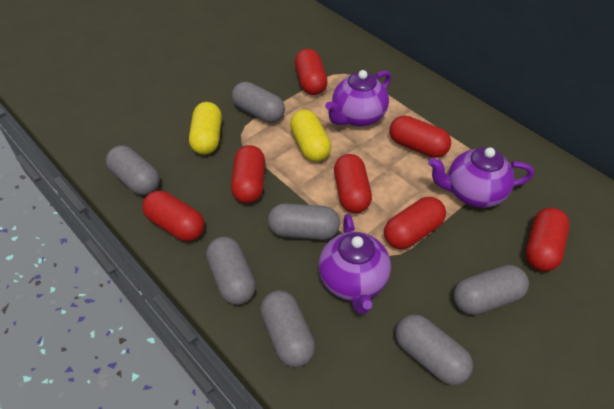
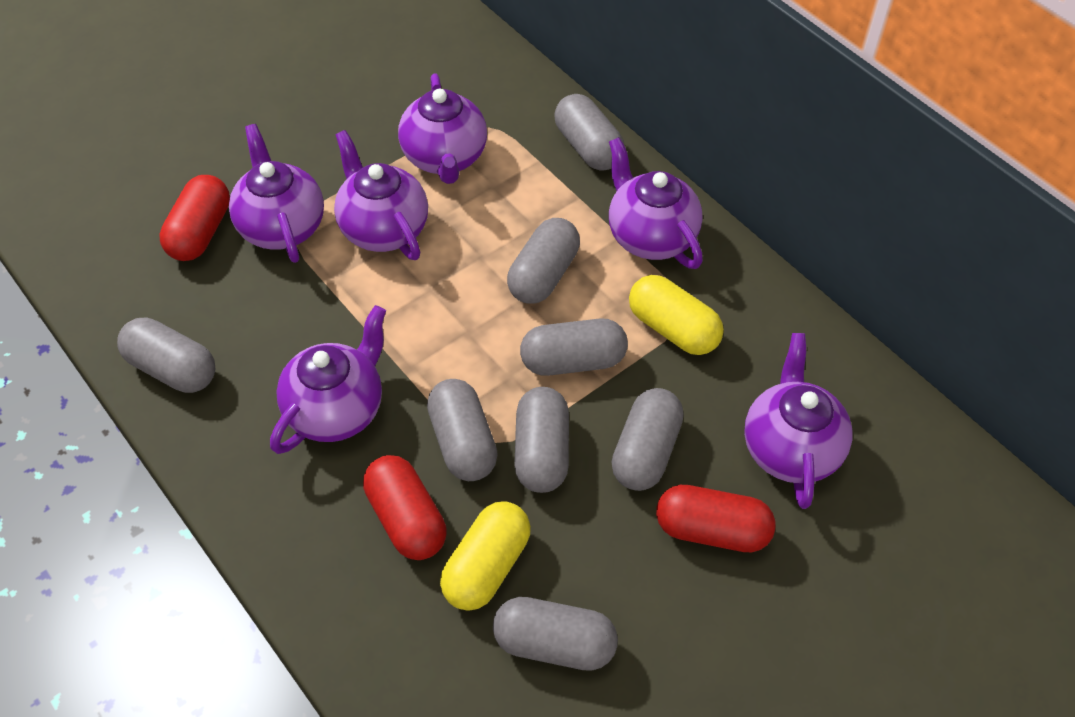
grey capsule: 7 -> 8
purple teapot: 3 -> 6
red capsule: 7 -> 3

